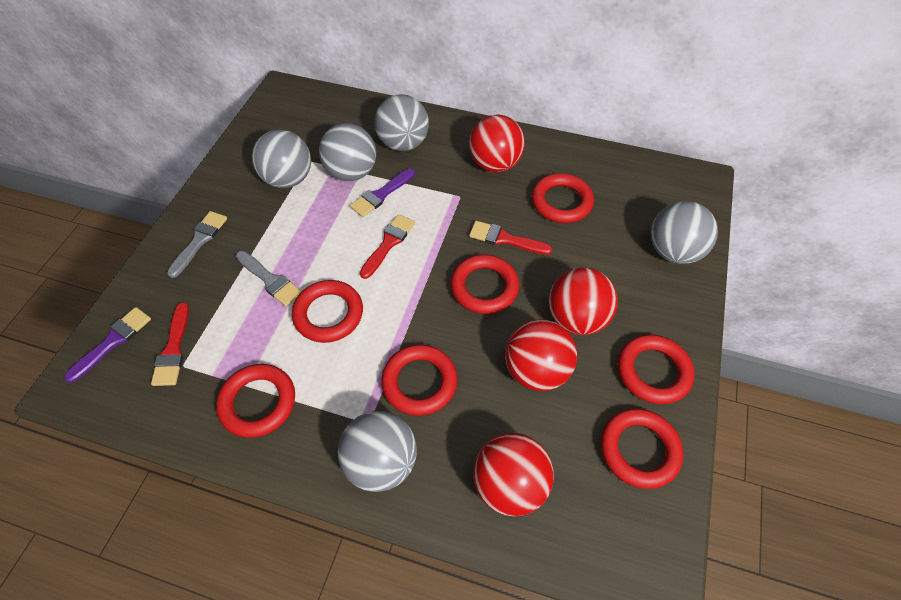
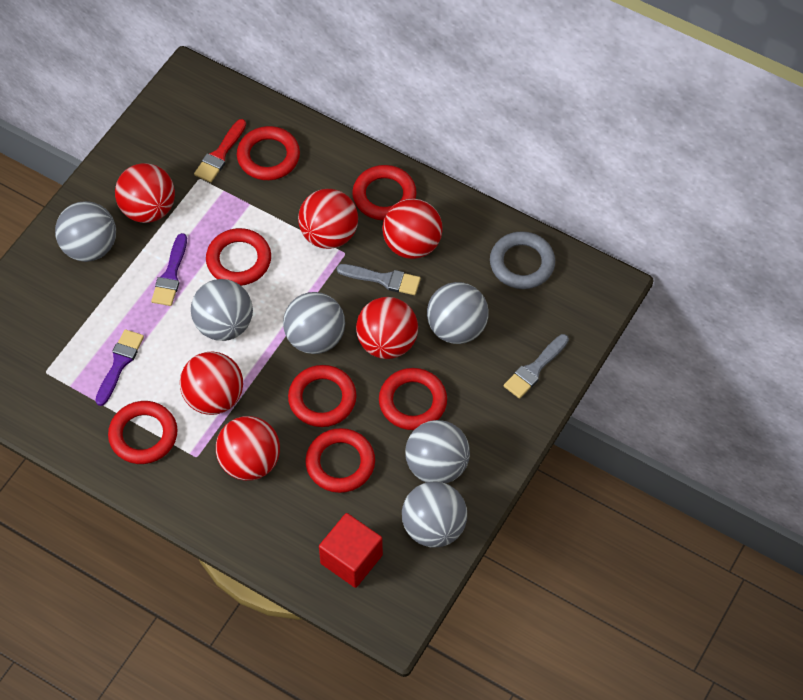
grey ball: 5 -> 6
grey ring: 0 -> 1
red ball: 4 -> 6
red brush: 3 -> 1
red cube: 0 -> 1

